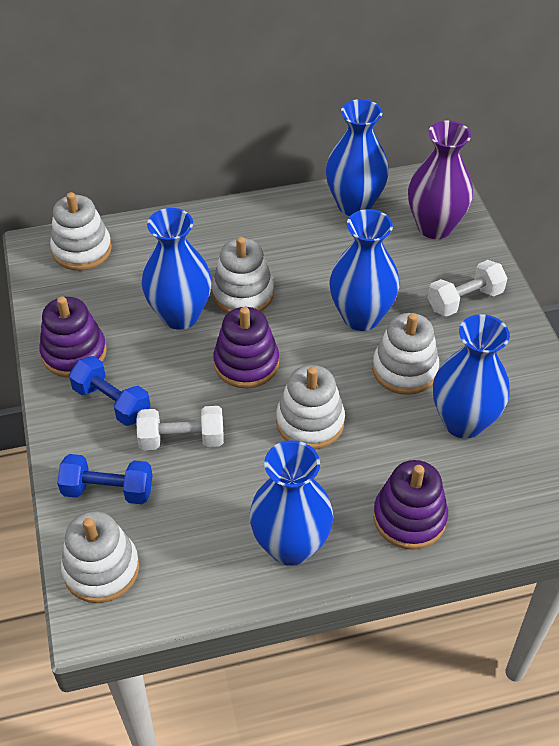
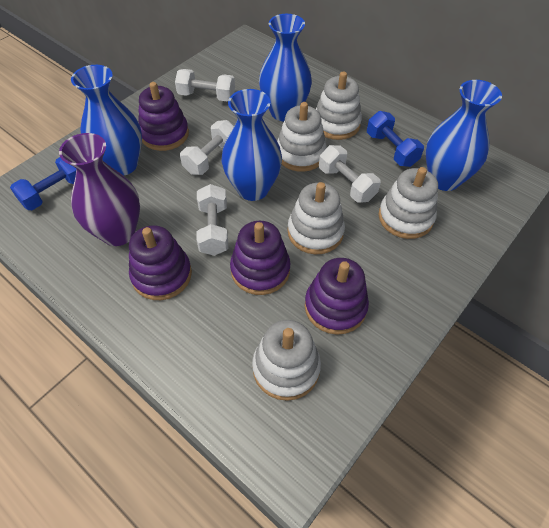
blue vase: 5 -> 4
purple stacking toy: 3 -> 4
white dumbbell: 2 -> 4

